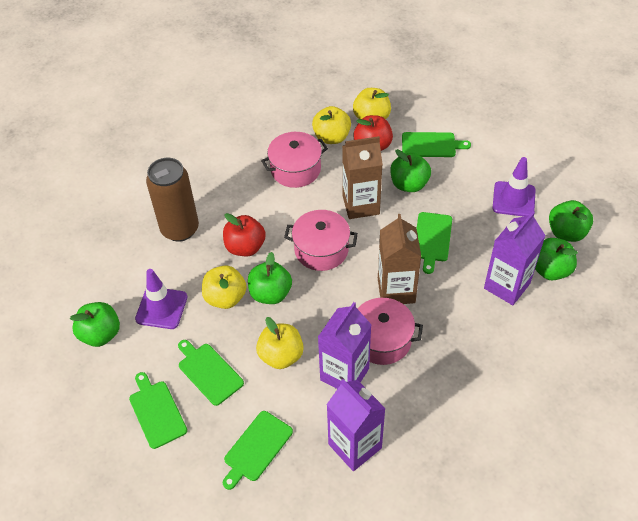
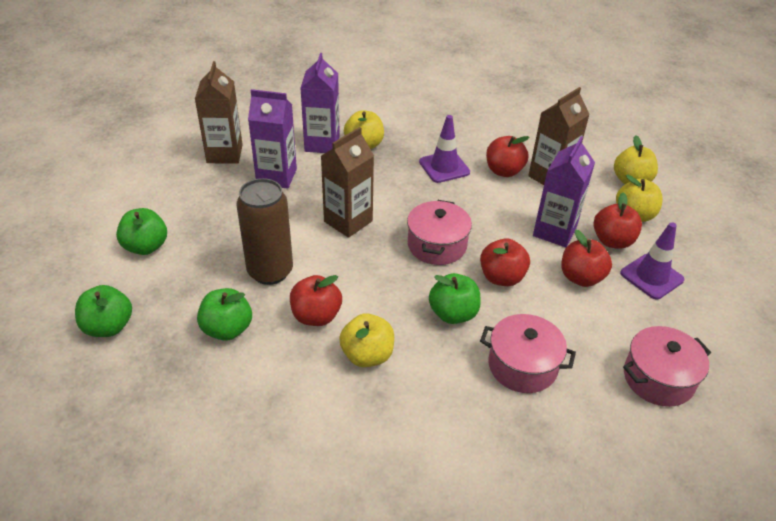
brown carton: 2 -> 3
green apple: 5 -> 4
green cutting board: 5 -> 0
red apple: 2 -> 5

